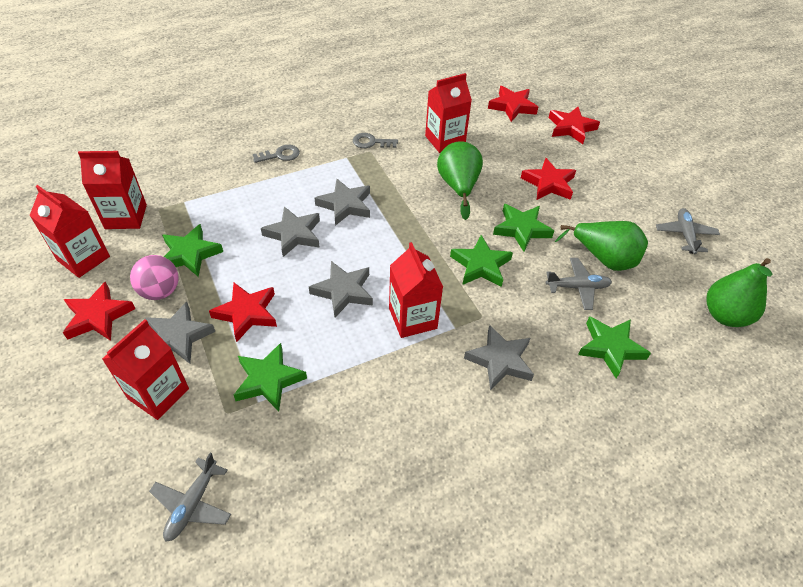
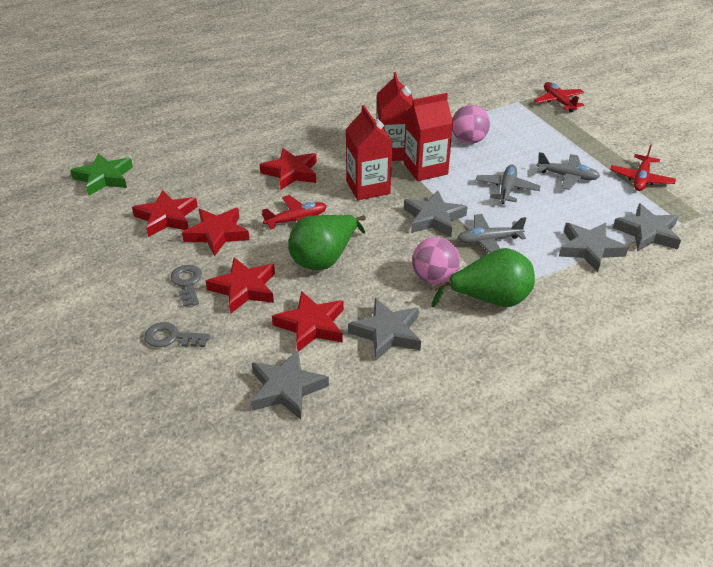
green pear: 3 -> 2
green star: 5 -> 1
pink ball: 1 -> 2
red carton: 5 -> 3
red plane: 0 -> 3

